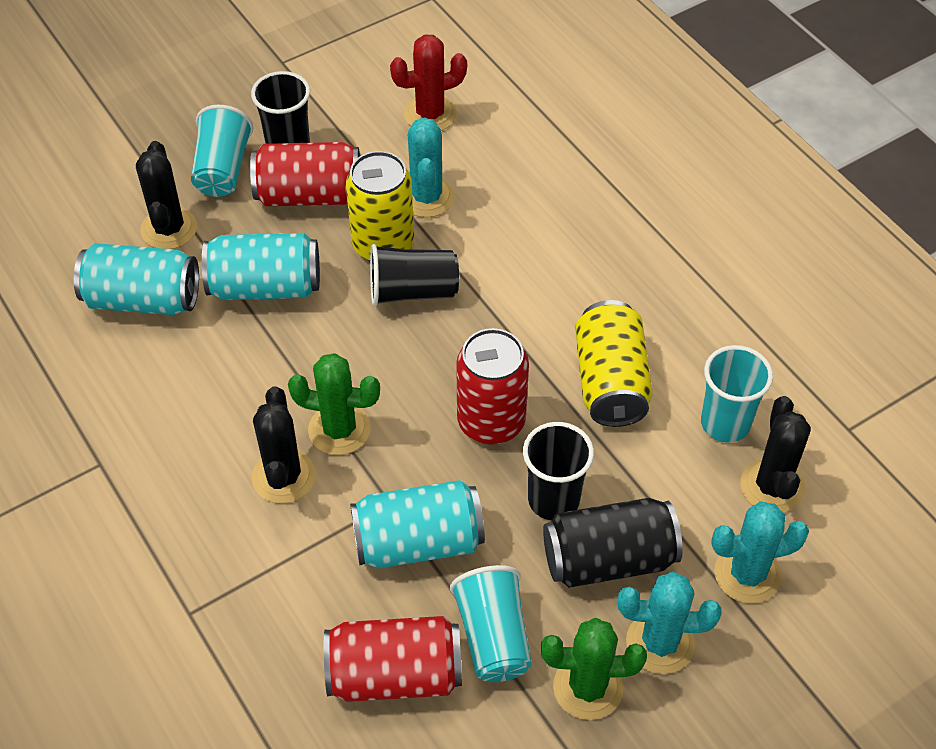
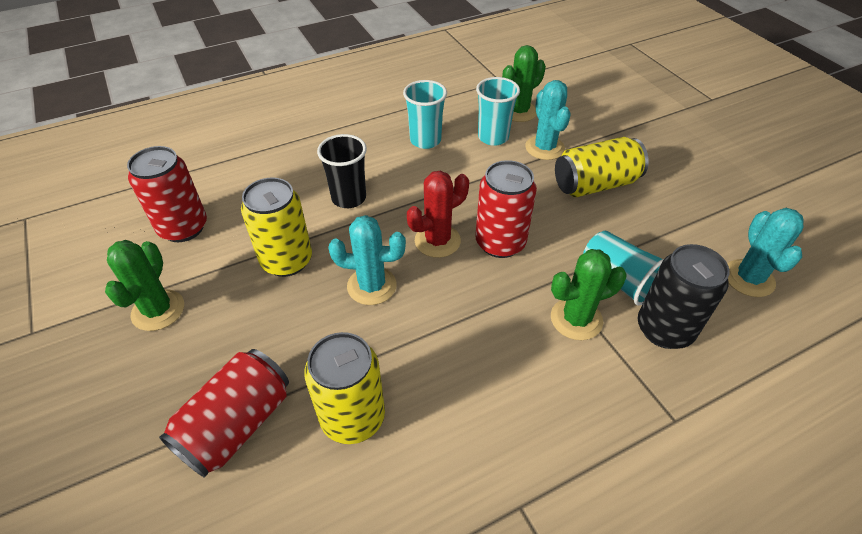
black cactus: 3 -> 0
black cup: 3 -> 1
green cactus: 2 -> 3
turquoise can: 3 -> 0
yellow can: 2 -> 3

